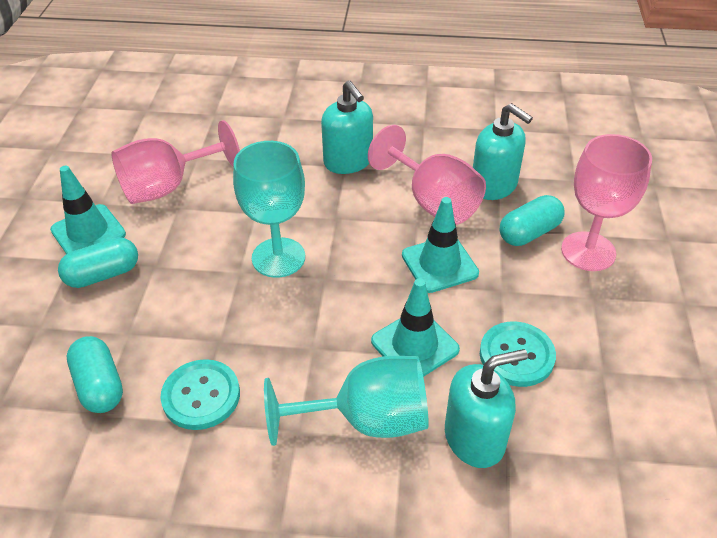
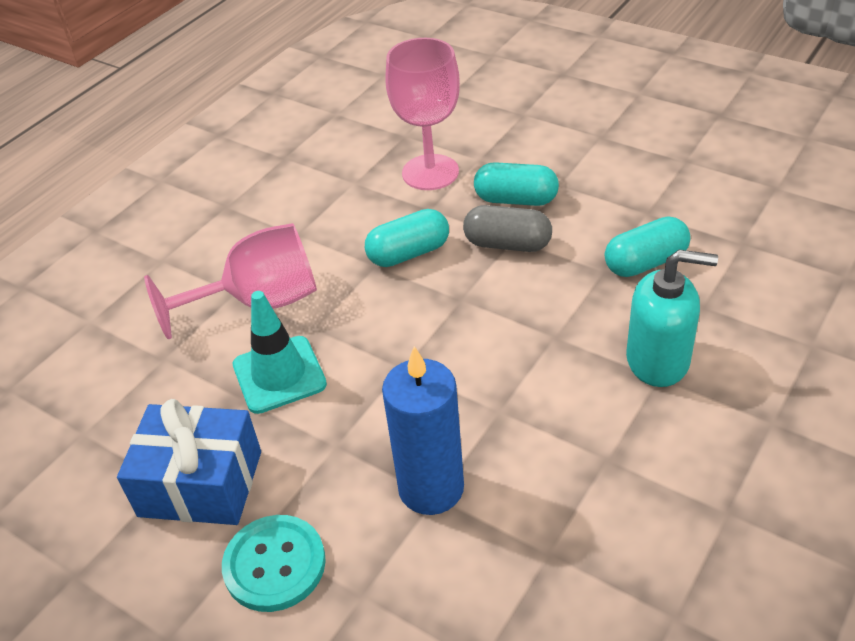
blue candle: 0 -> 1
blue gift: 0 -> 1
grey capsule: 0 -> 1
pink goblet: 3 -> 2
turquoise button: 2 -> 1
turquoise goblet: 2 -> 0
turquoise soap dispenser: 3 -> 1
turquoise traffic cone: 3 -> 1

